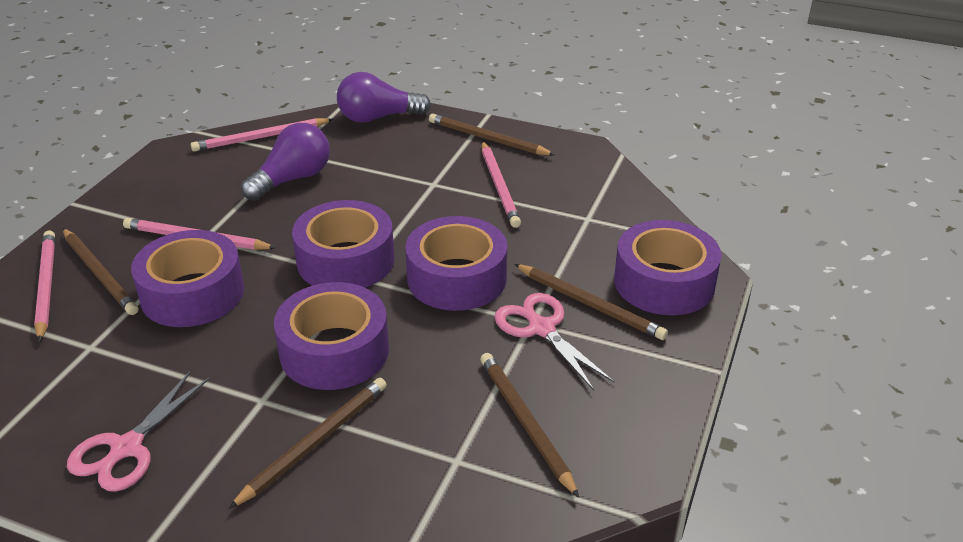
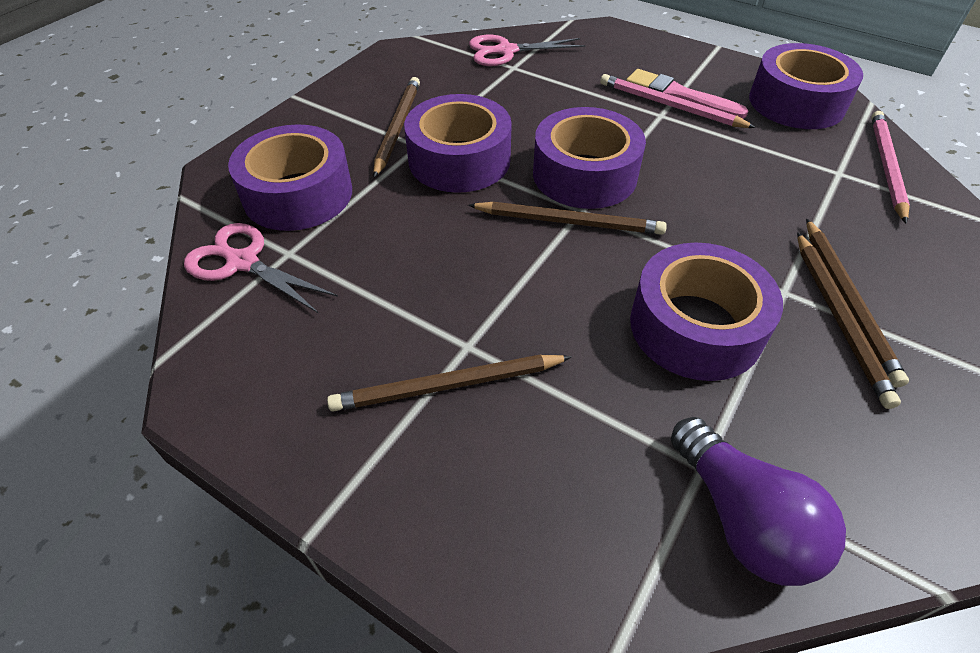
pink brush: 0 -> 1
pink pencil: 4 -> 2
purple light bulb: 2 -> 1

